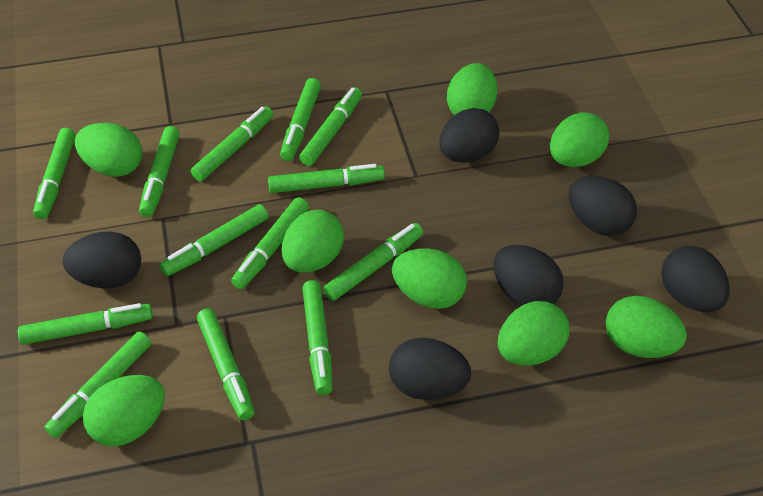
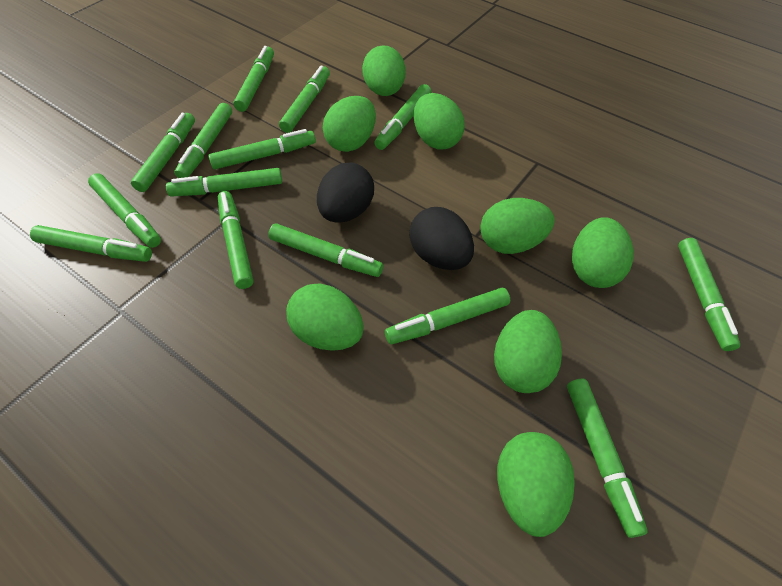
black egg: 6 -> 2
green marker: 13 -> 14

